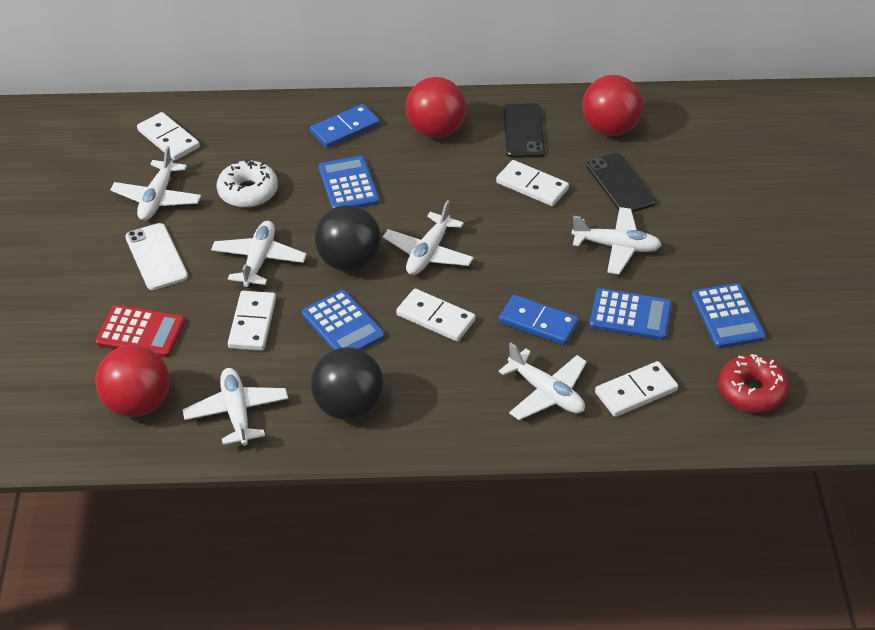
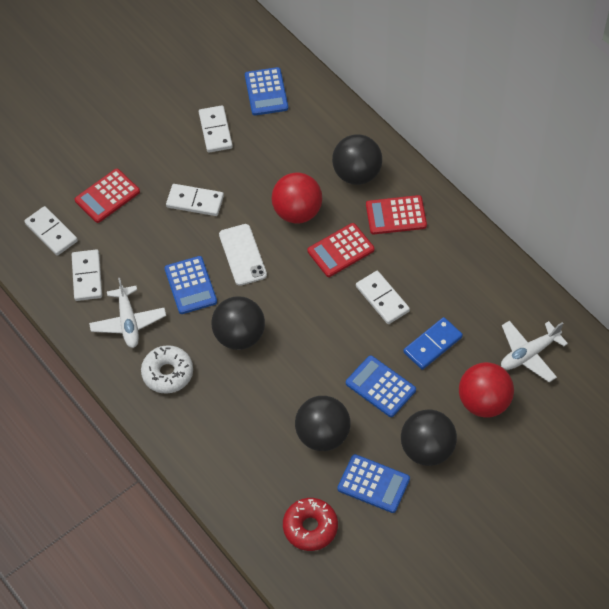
black ball: 2 -> 4
black phone: 2 -> 0
blue domino: 2 -> 1
red ball: 3 -> 2
red calculator: 1 -> 3
white plane: 6 -> 2

